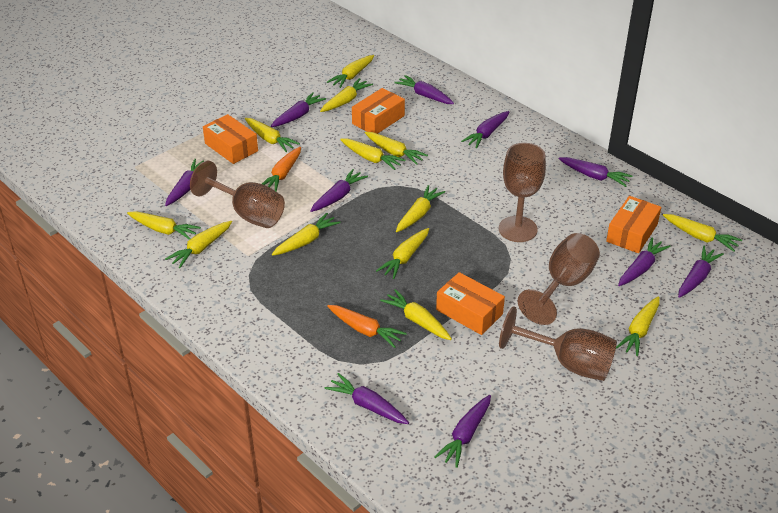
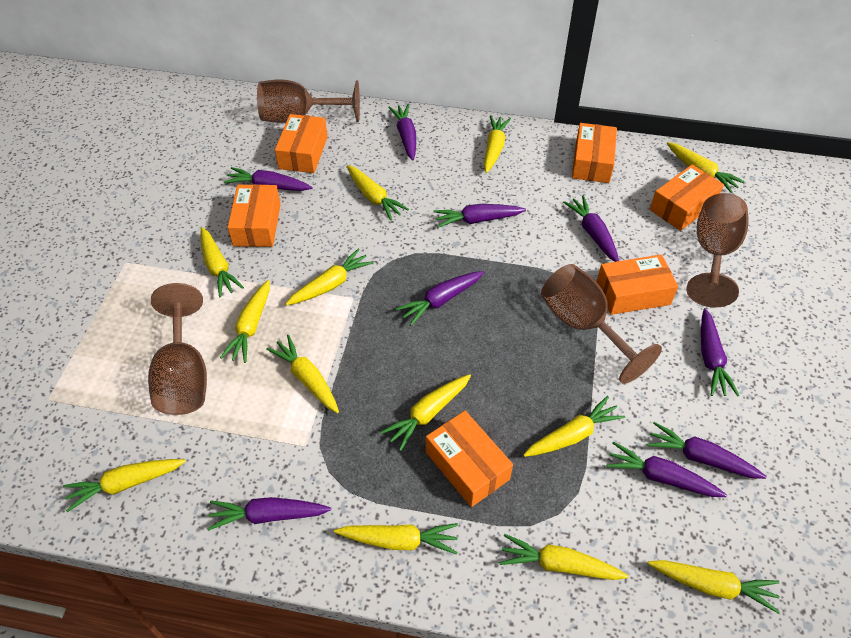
orange box: 4 -> 6
orange carrot: 2 -> 0
purple carrot: 10 -> 9

